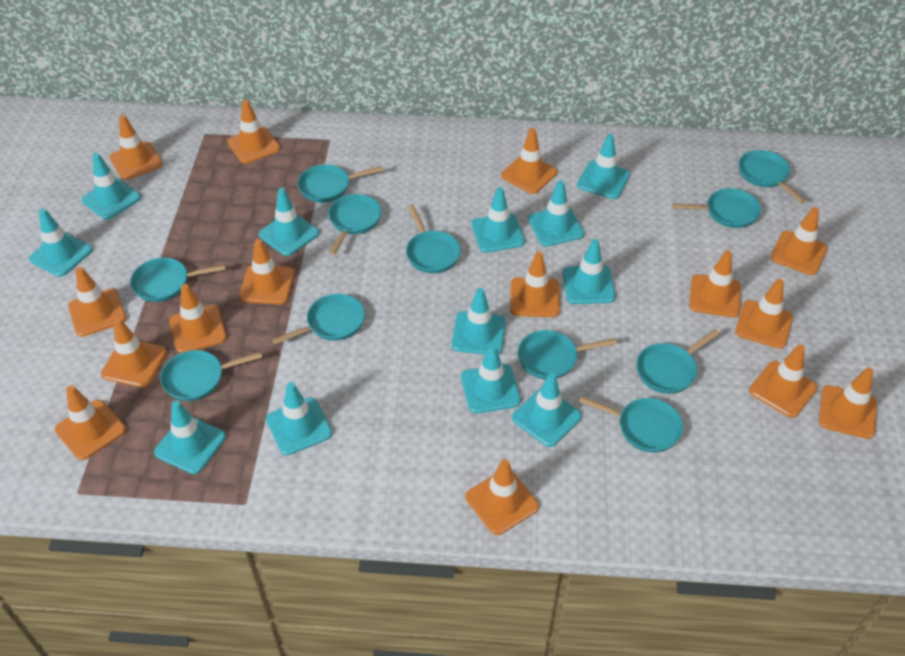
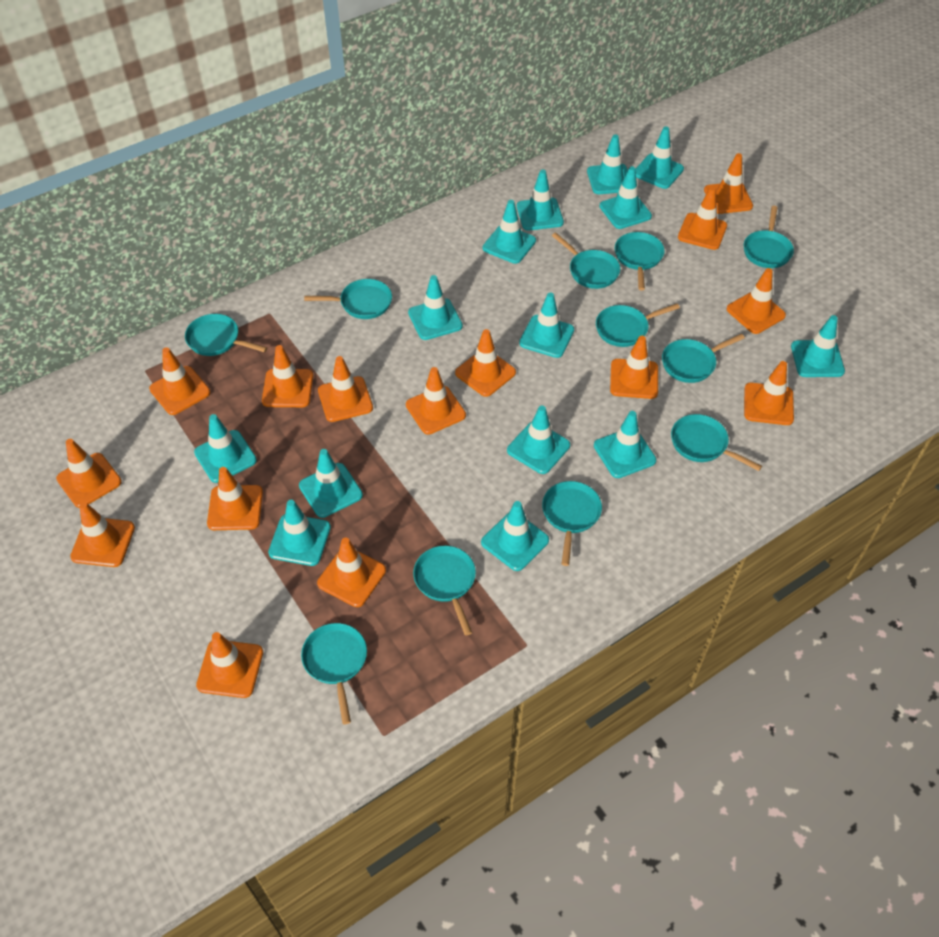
turquoise traffic cone: 12 -> 14

